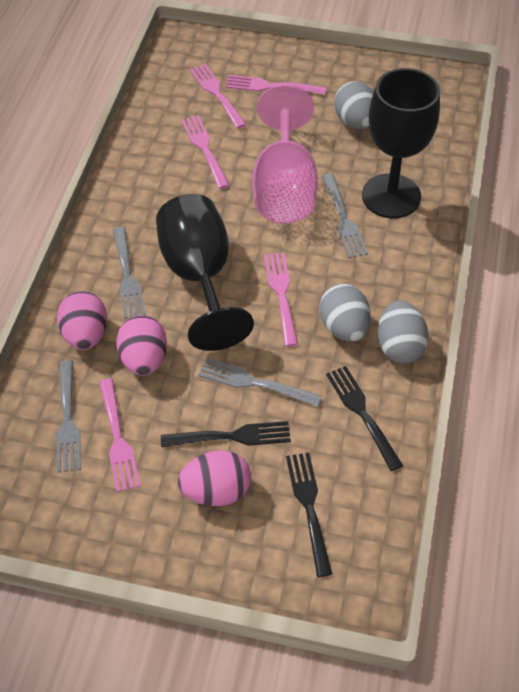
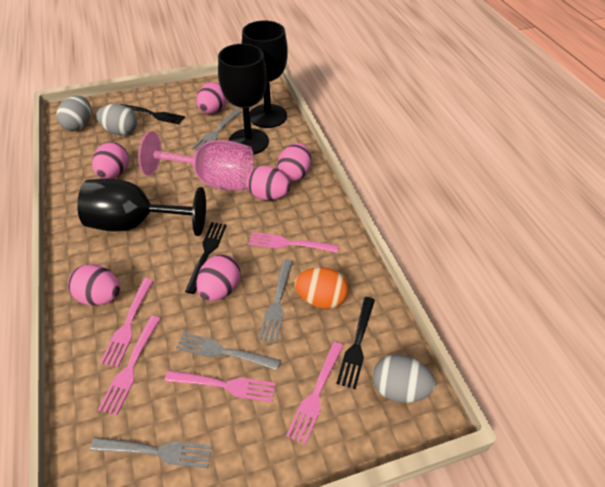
black goblet: 2 -> 3
orange egg: 0 -> 1
pink egg: 3 -> 6

